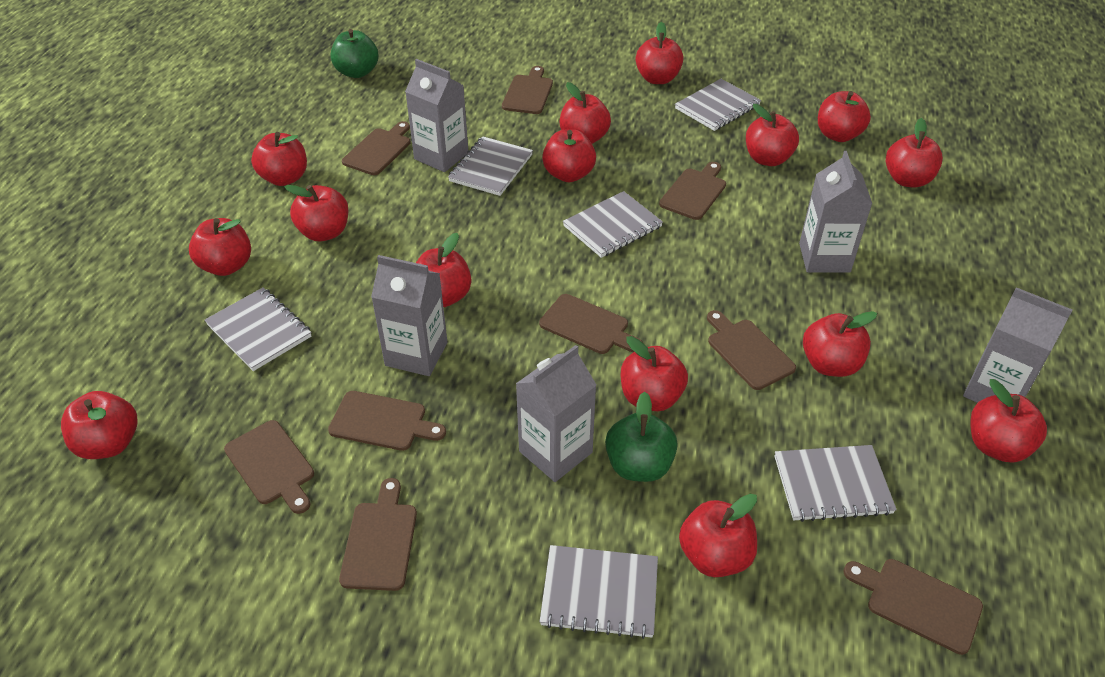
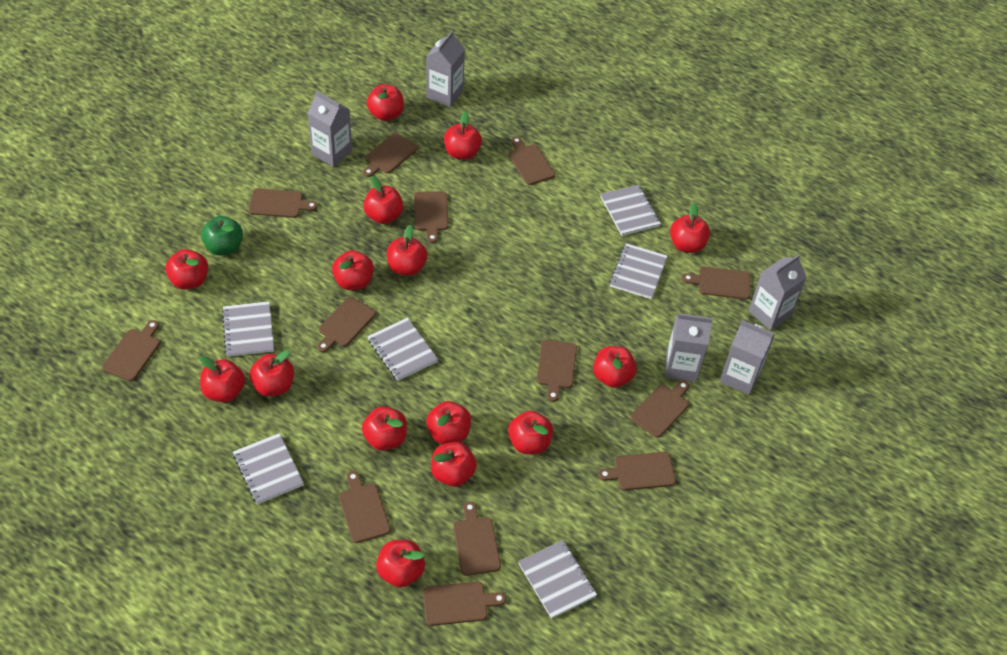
brown cutting board: 9 -> 13
green apple: 2 -> 1

